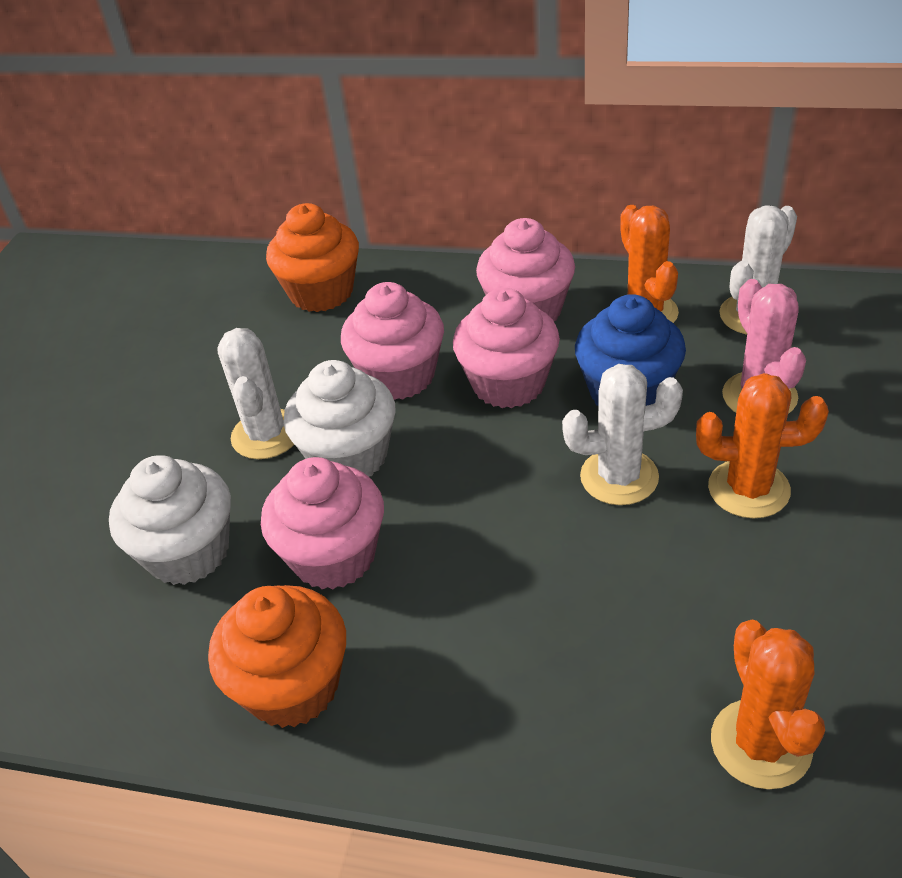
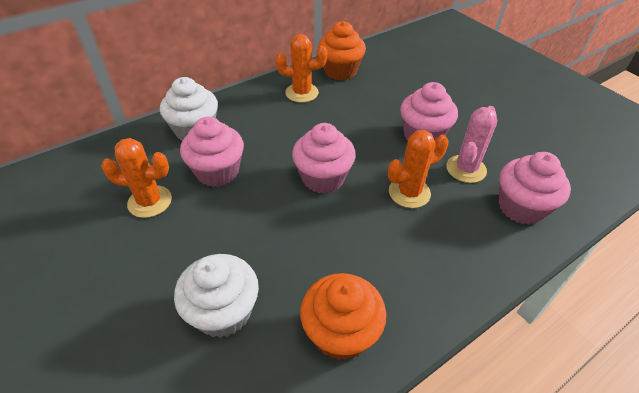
blue cupcake: 1 -> 0
white cactus: 3 -> 0

